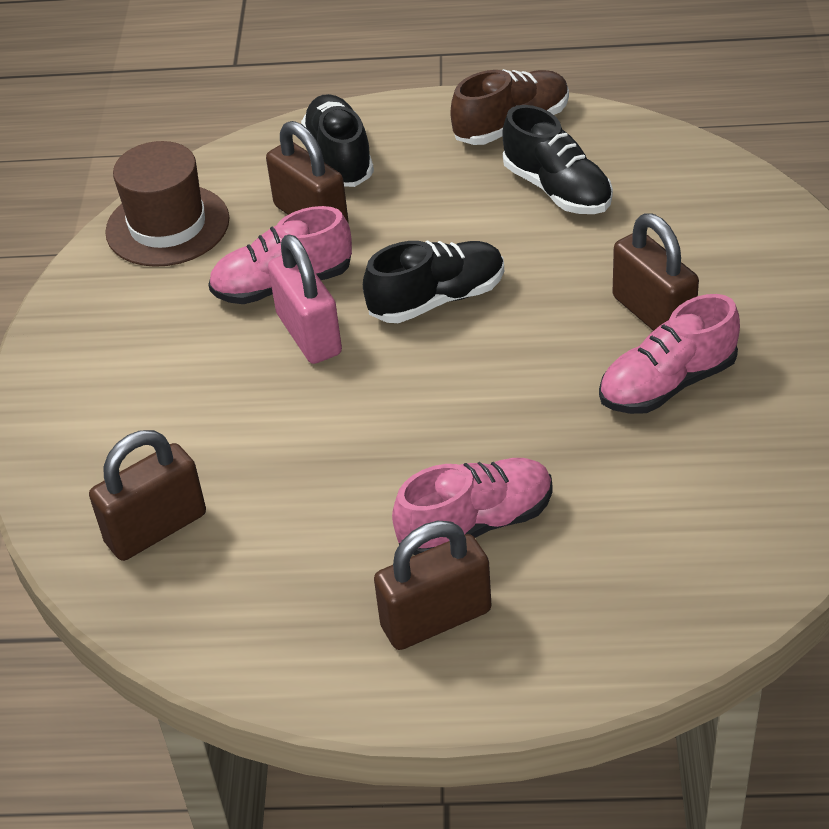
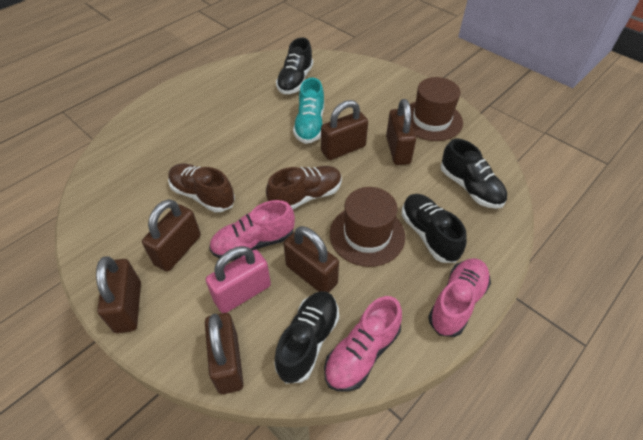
black shoe: 3 -> 4
brown hat: 1 -> 2
brown padlock: 4 -> 6
brown shoe: 1 -> 2
turquoise shoe: 0 -> 1

